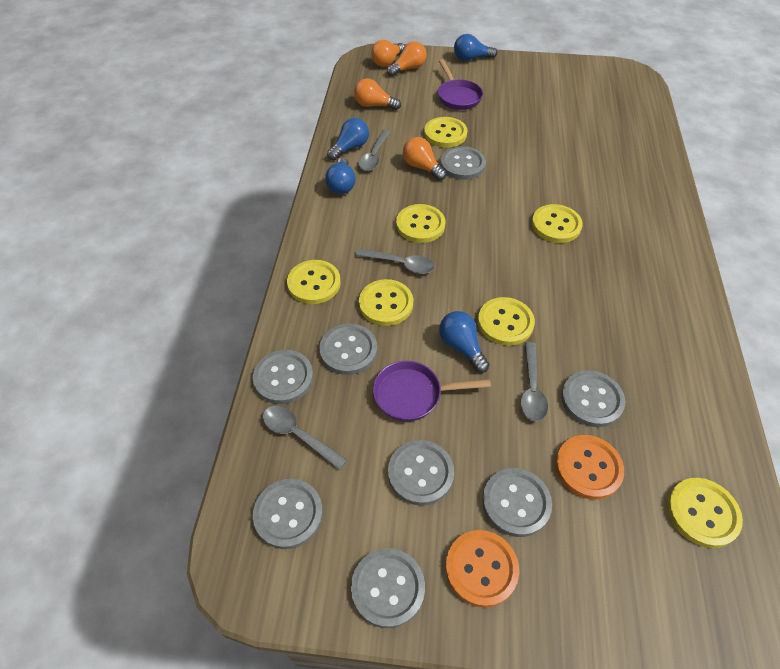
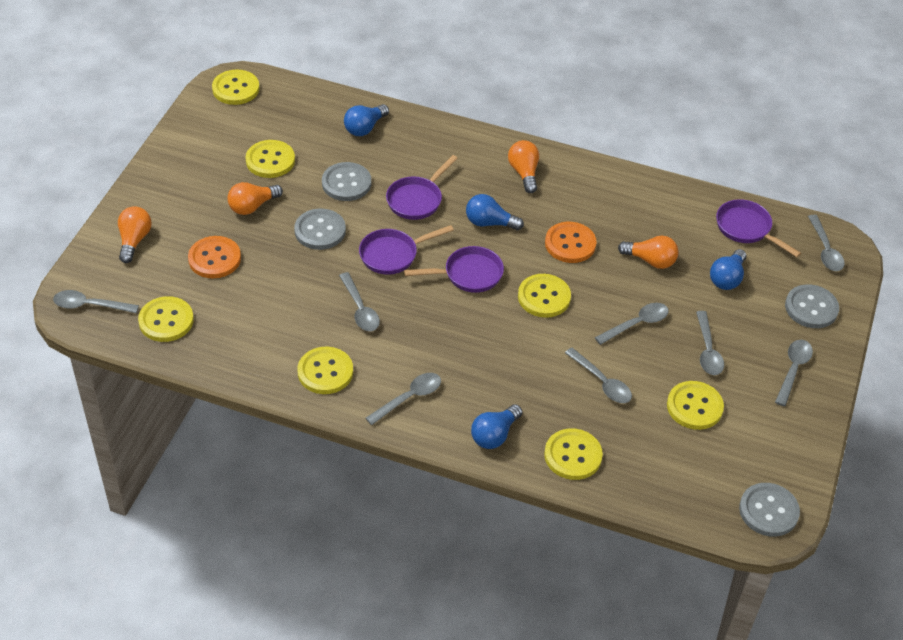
grey button: 8 -> 4
grey spoon: 4 -> 8
purple pan: 2 -> 4

